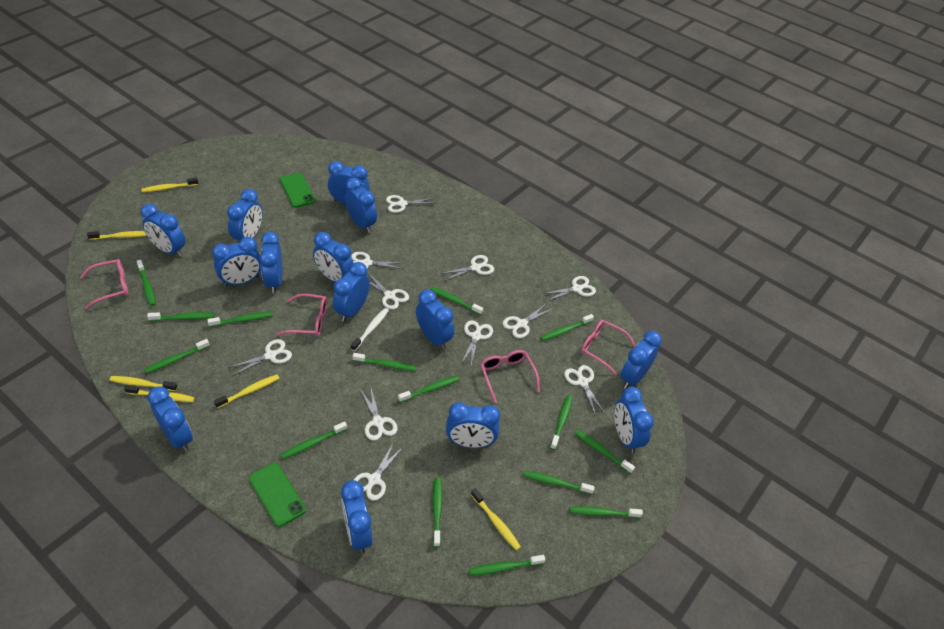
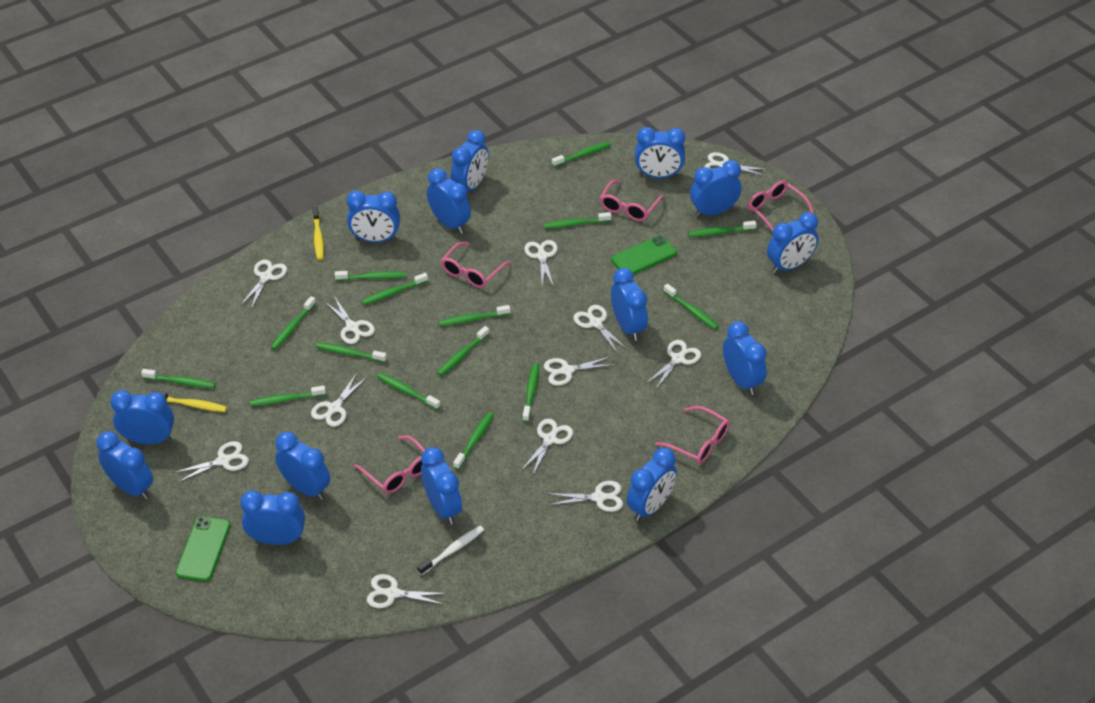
pink glasses: 4 -> 5
white scissors: 11 -> 12
yellow toothbrush: 6 -> 2

